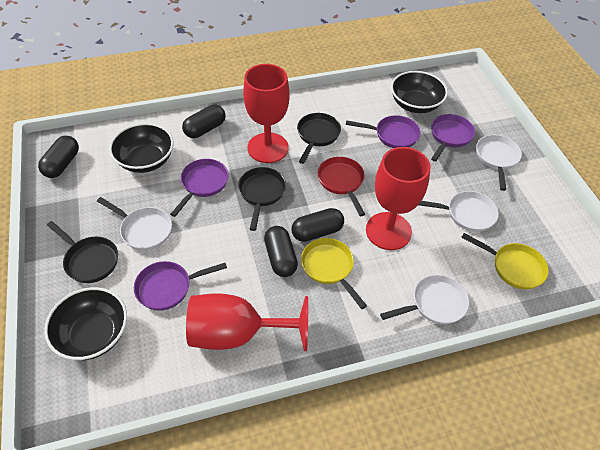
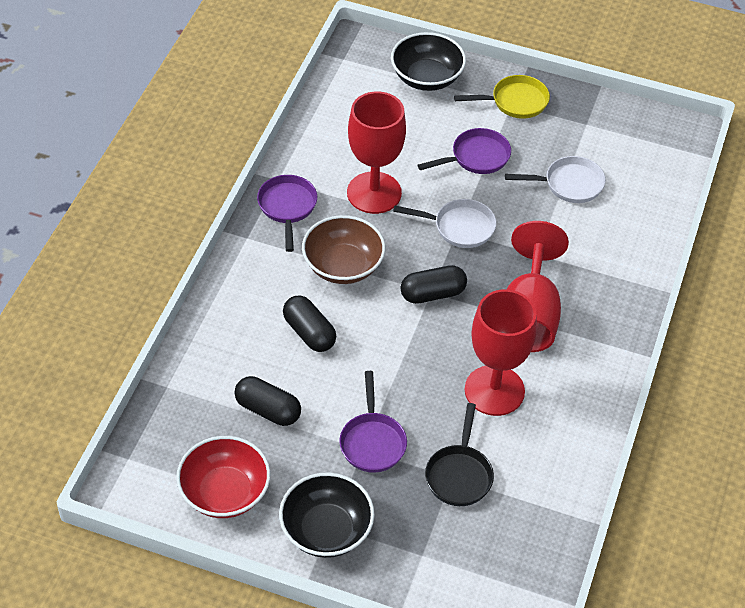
black bowl: 3 -> 2
black capsule: 4 -> 3
black pan: 3 -> 1
brown bowl: 0 -> 1
purple pan: 4 -> 3
red bowl: 0 -> 1
red pan: 1 -> 0
white pan: 4 -> 2
yellow pan: 2 -> 1

